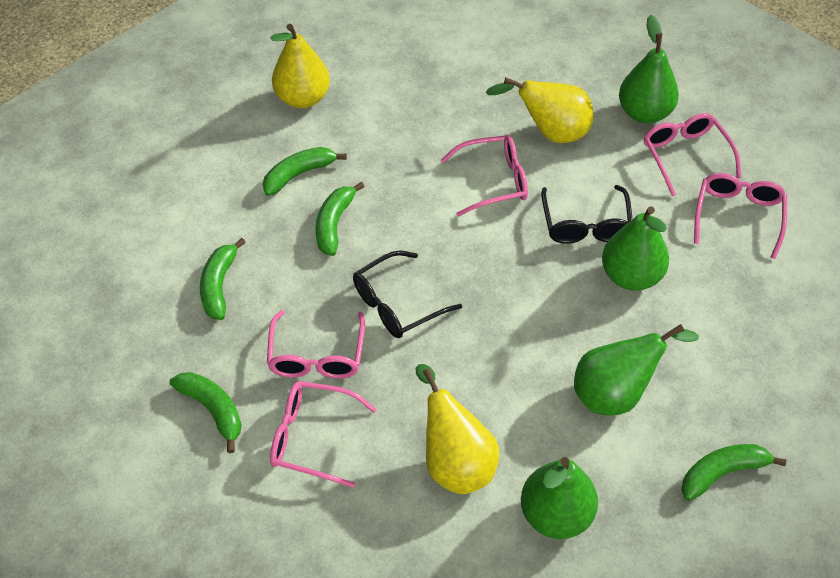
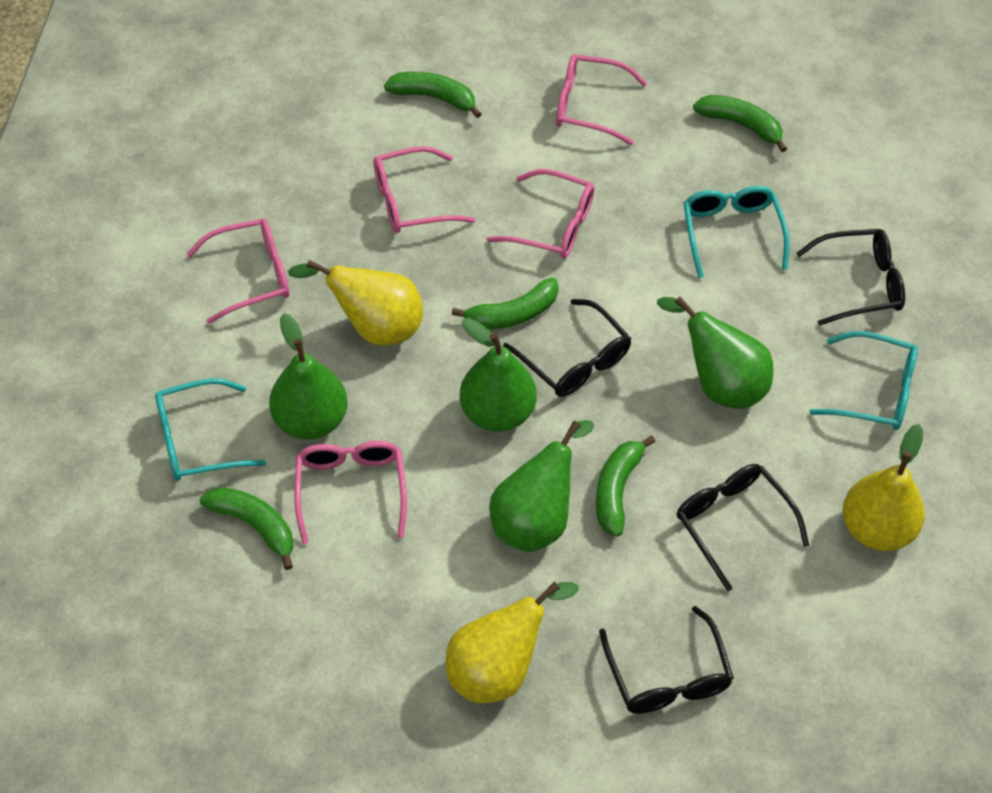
black glasses: 2 -> 4
turquoise glasses: 0 -> 3

